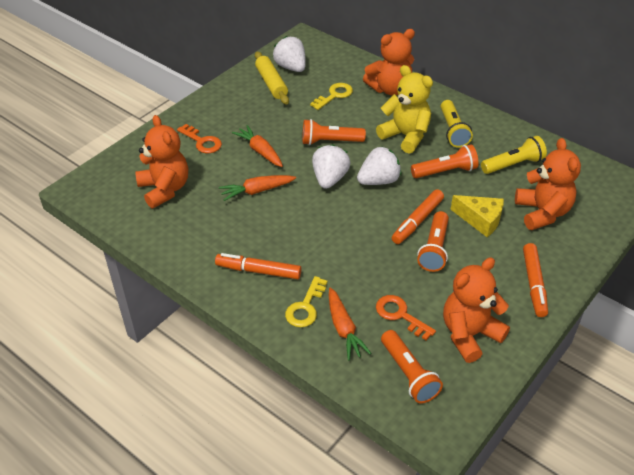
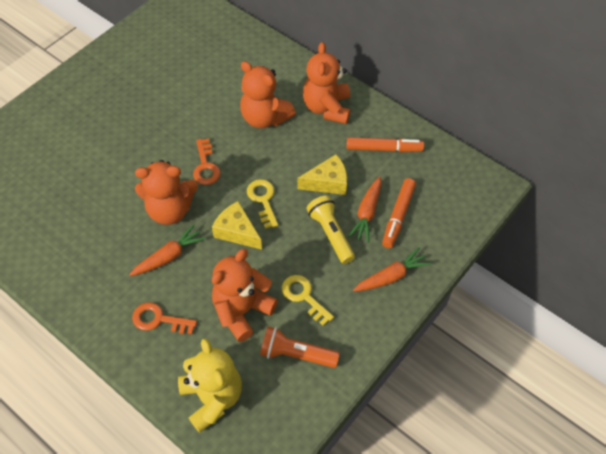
orange flashlight: 4 -> 1
orange marker: 3 -> 2
white strawberry: 3 -> 0
yellow cheese: 1 -> 2
yellow flashlight: 2 -> 1
yellow rolling pin: 1 -> 0

